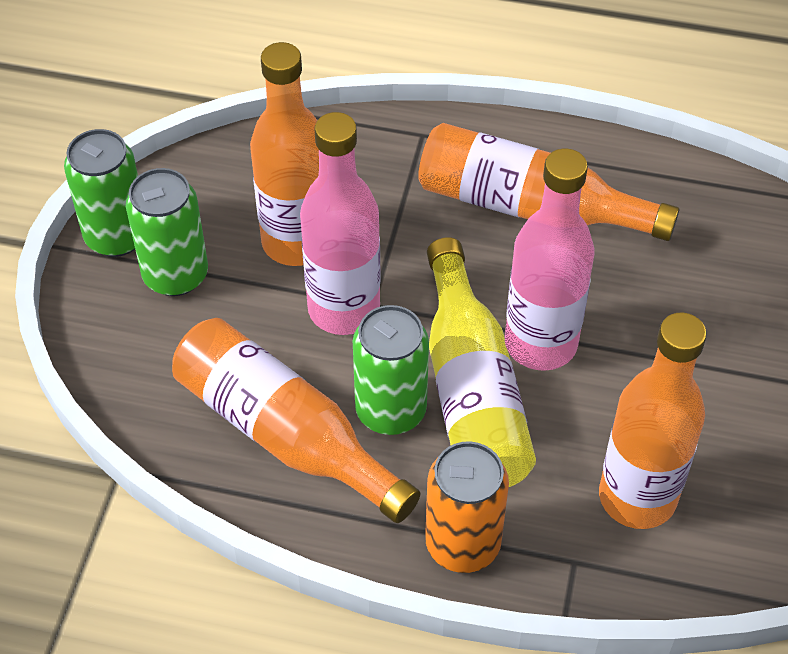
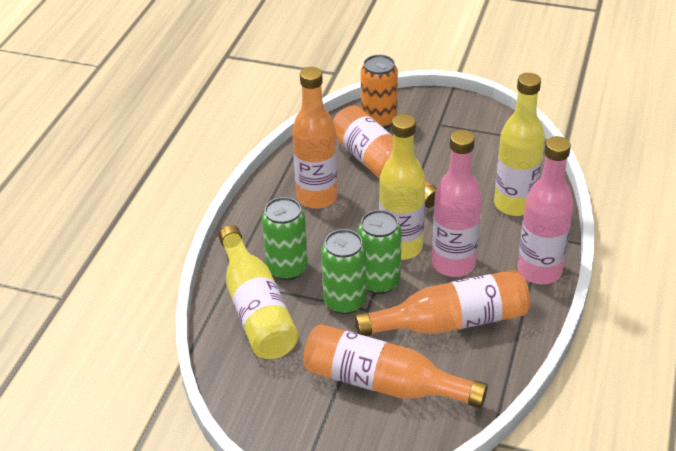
yellow bottle: 1 -> 3

